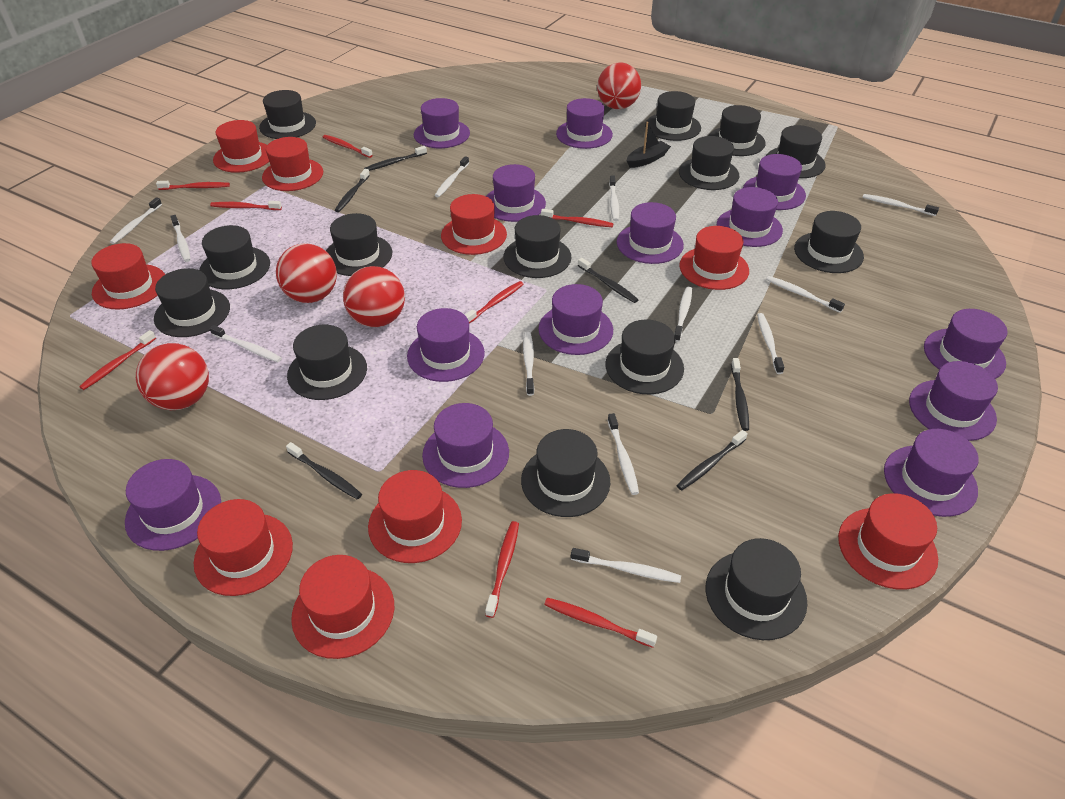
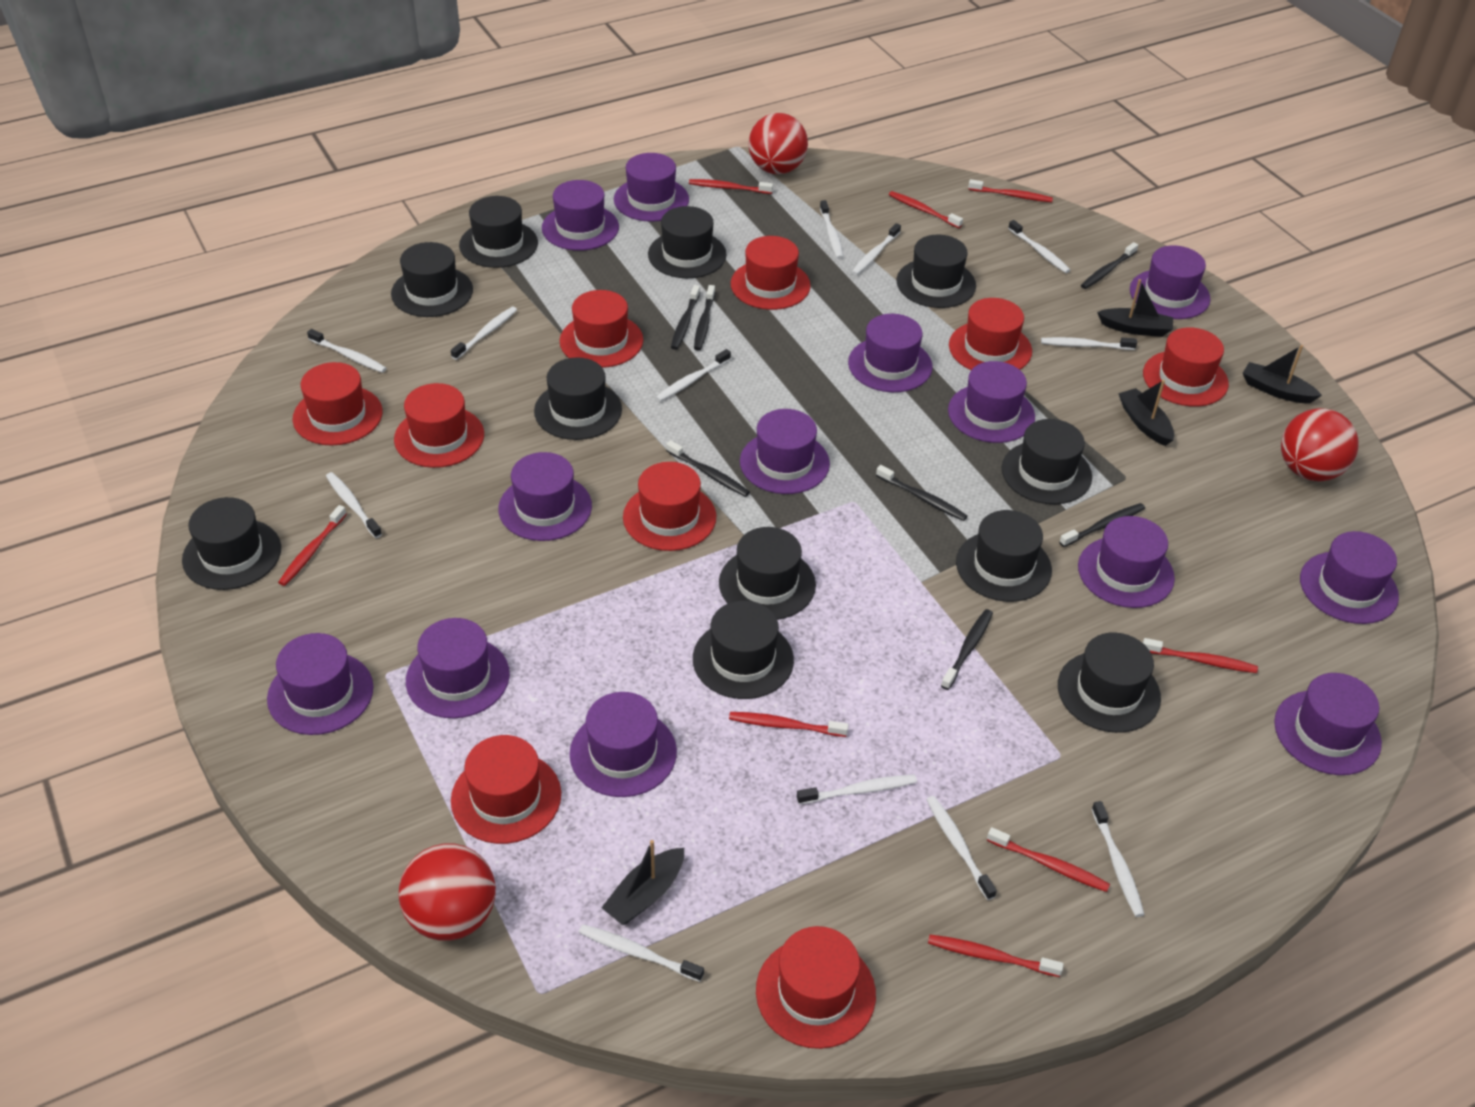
black boat: 1 -> 4
black hat: 14 -> 11
black toothbrush: 6 -> 7
red ball: 4 -> 3

